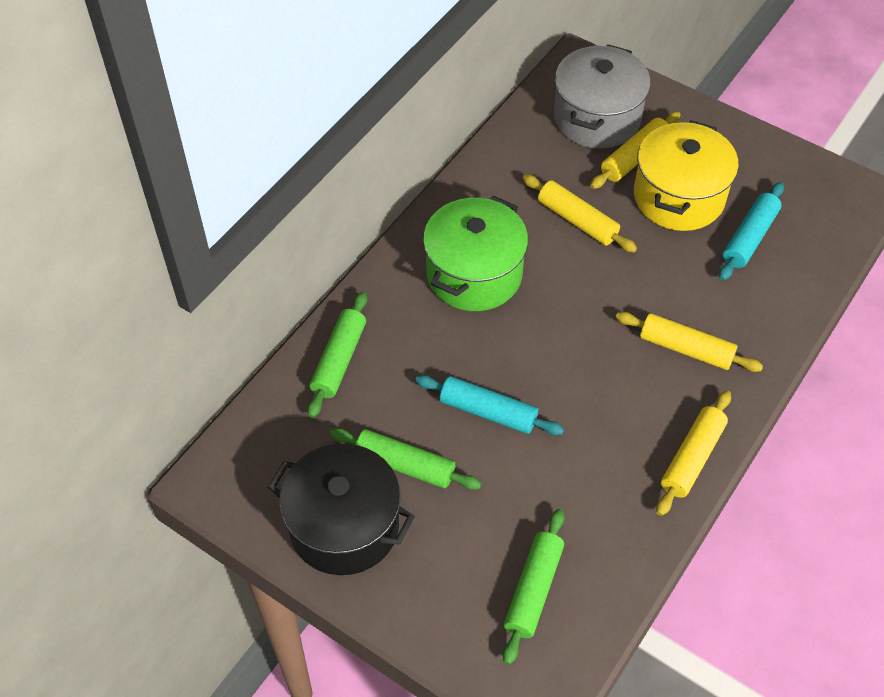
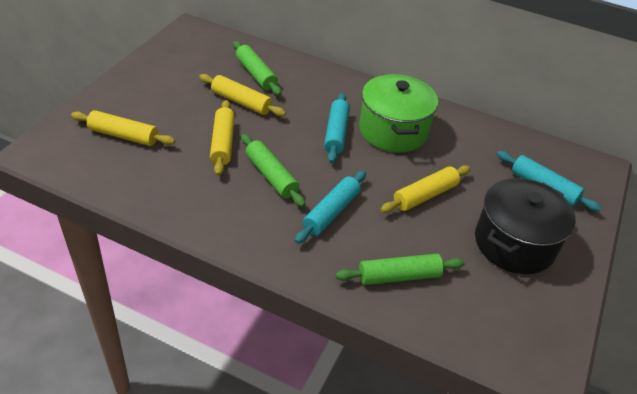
grey pot: 1 -> 0
turquoise rolling pin: 2 -> 3
yellow pot: 1 -> 0

